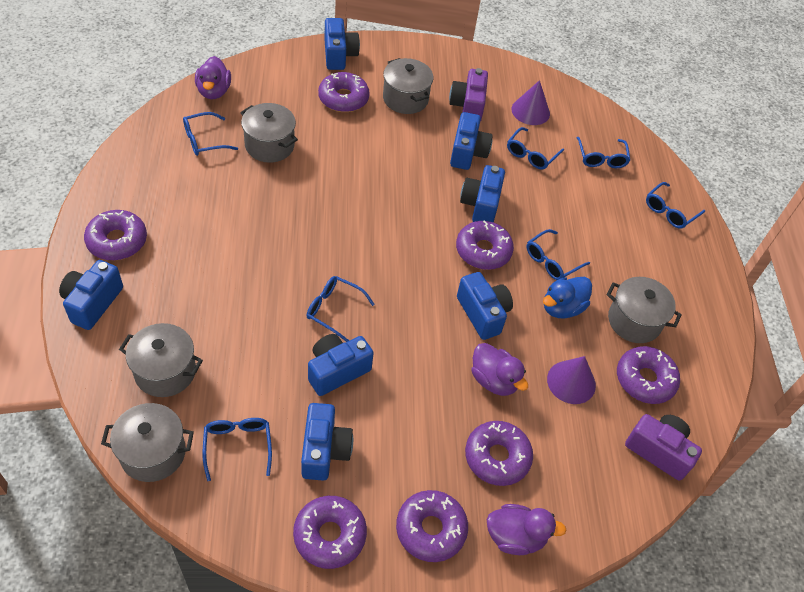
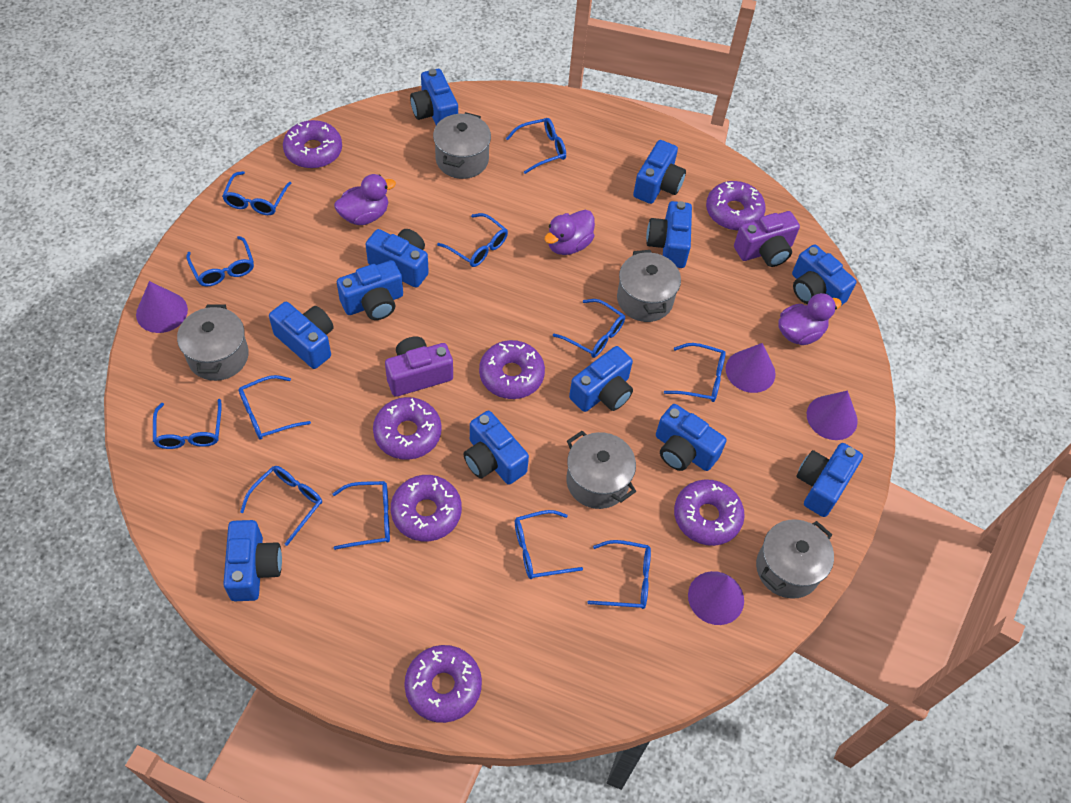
blue camera: 7 -> 12
blue duck: 1 -> 0
blue glasses: 7 -> 12
purple cone: 2 -> 4

